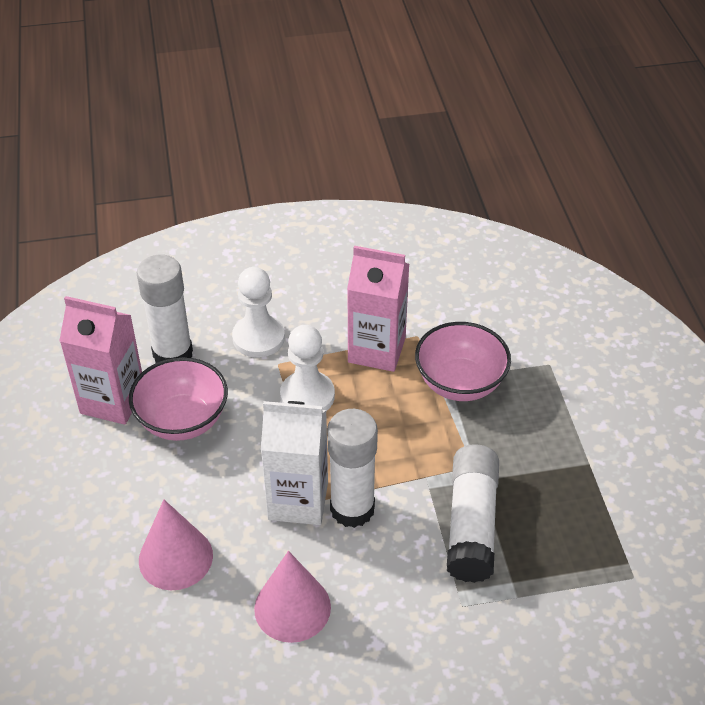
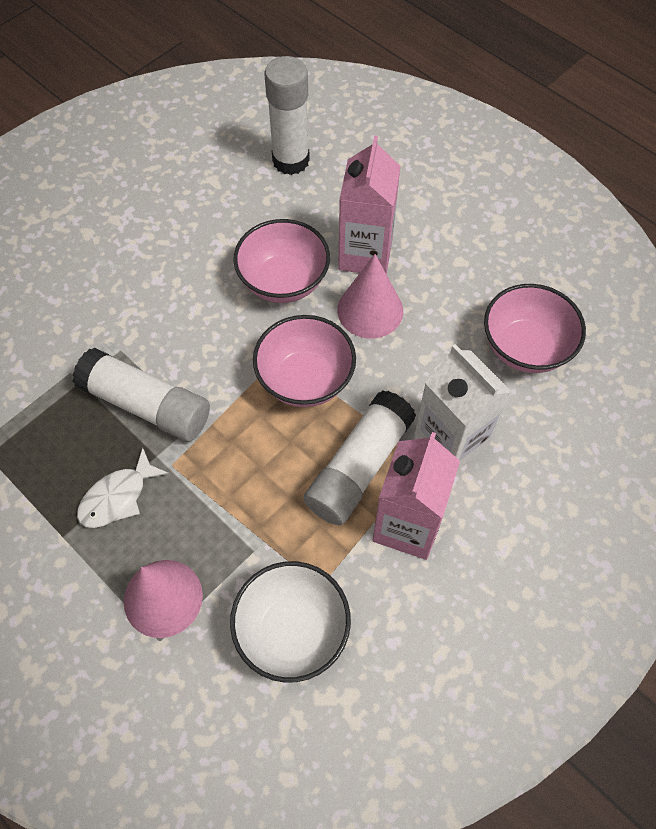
pink bowl: 2 -> 3
white bowl: 0 -> 1
white fish: 0 -> 1
white pawn: 2 -> 0

